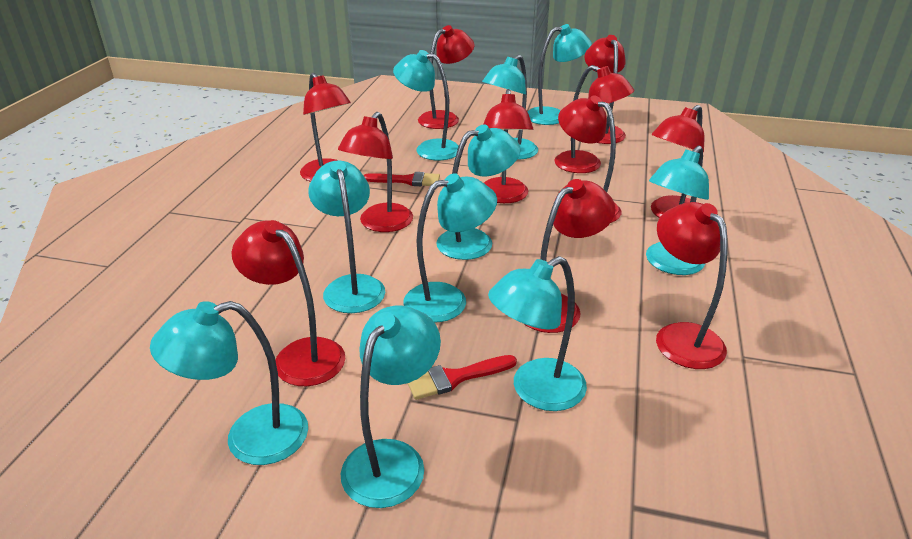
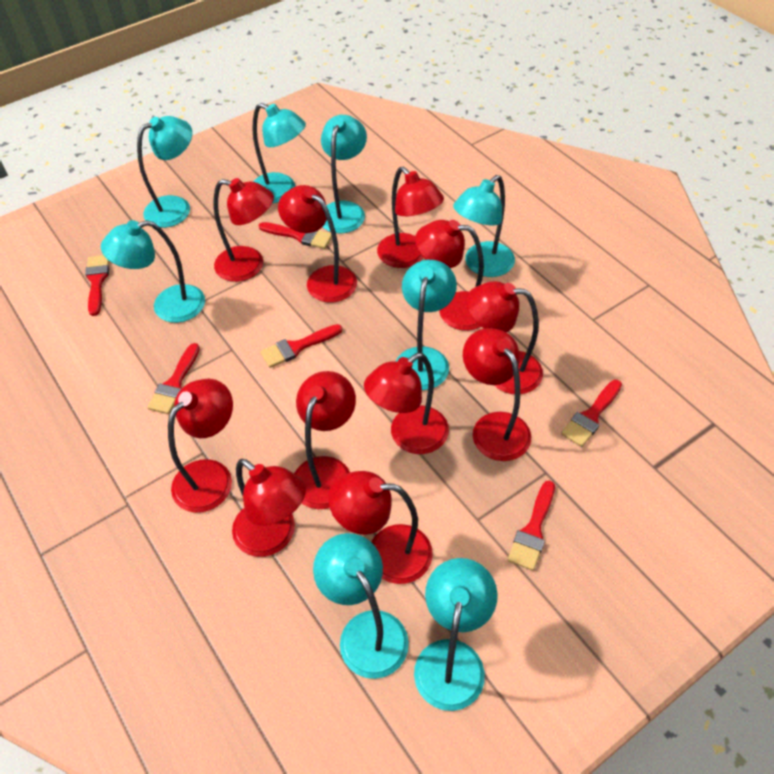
red brush: 2 -> 6
turquoise lamp: 10 -> 8

